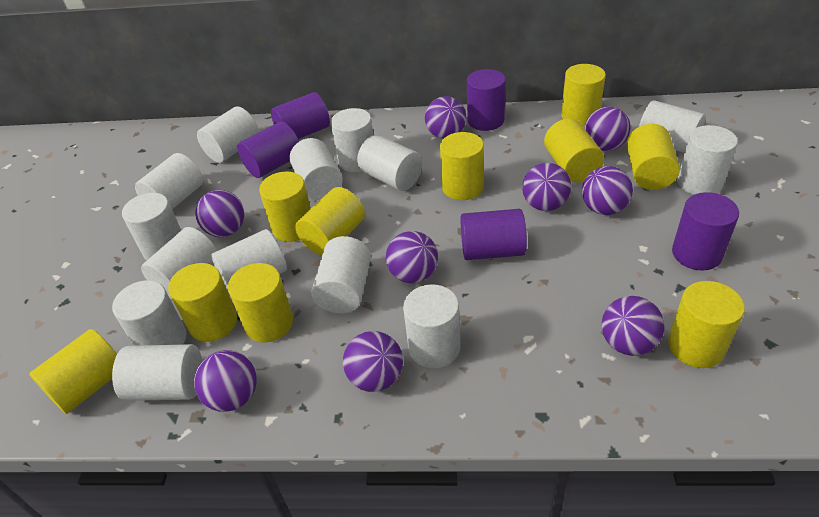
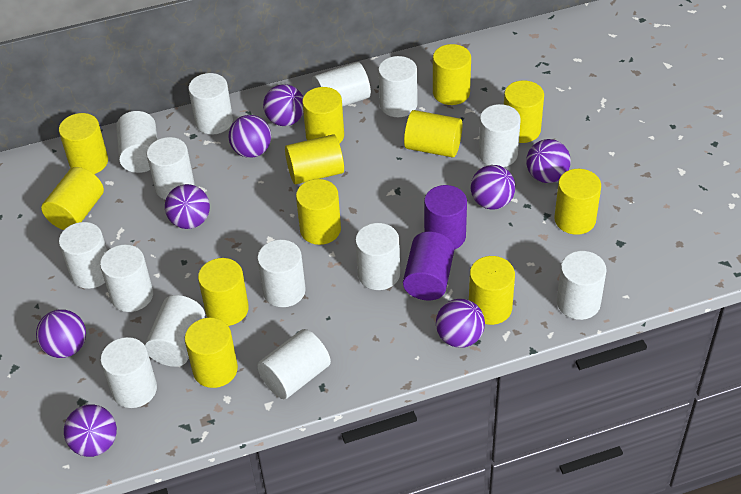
purple ball: 9 -> 8
purple cylinder: 5 -> 2
yellow cylinder: 10 -> 12

